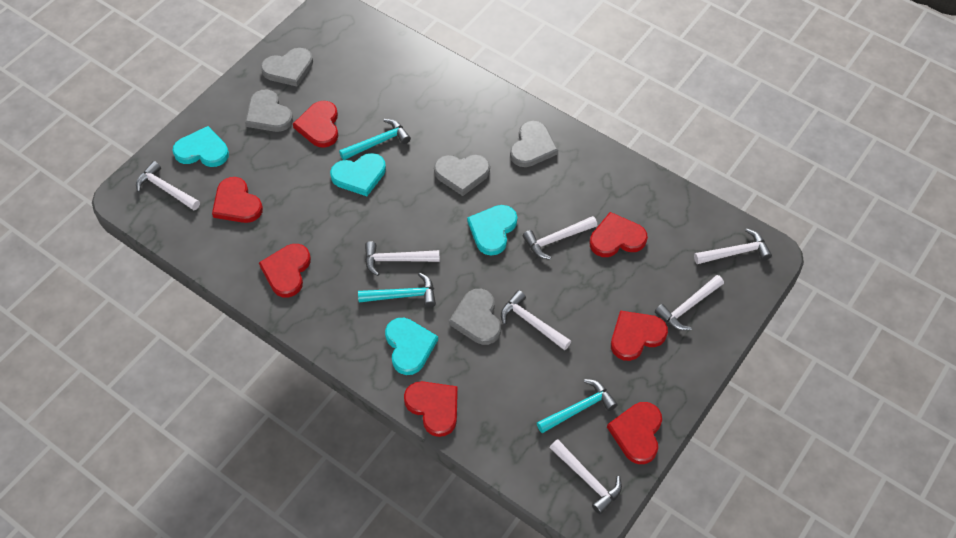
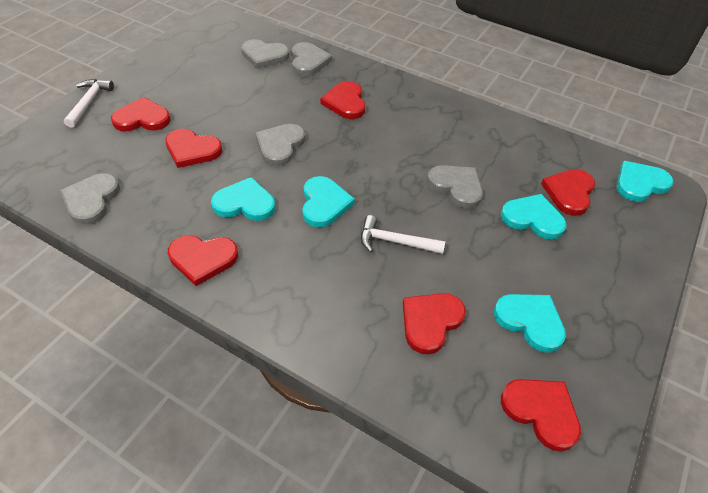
turquoise hammer: 3 -> 0
turquoise heart: 4 -> 5
white hammer: 7 -> 2

